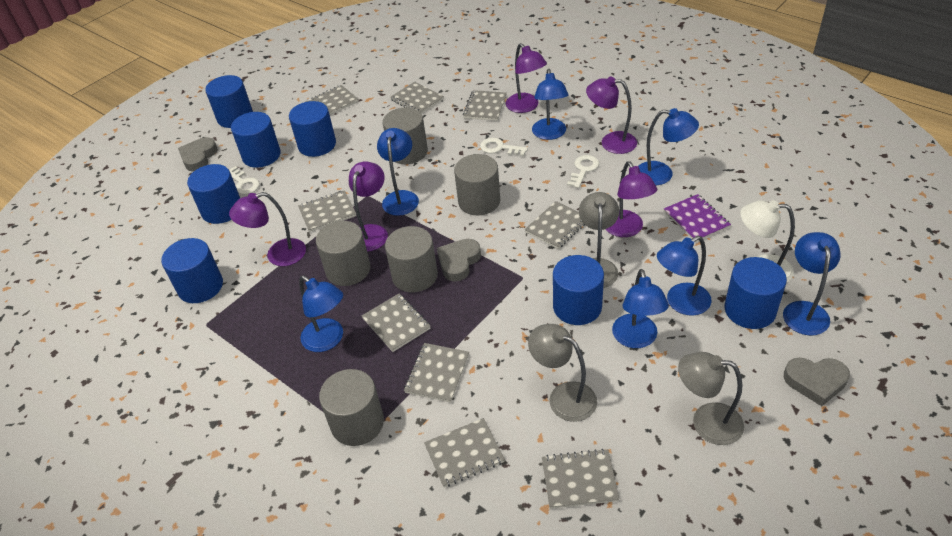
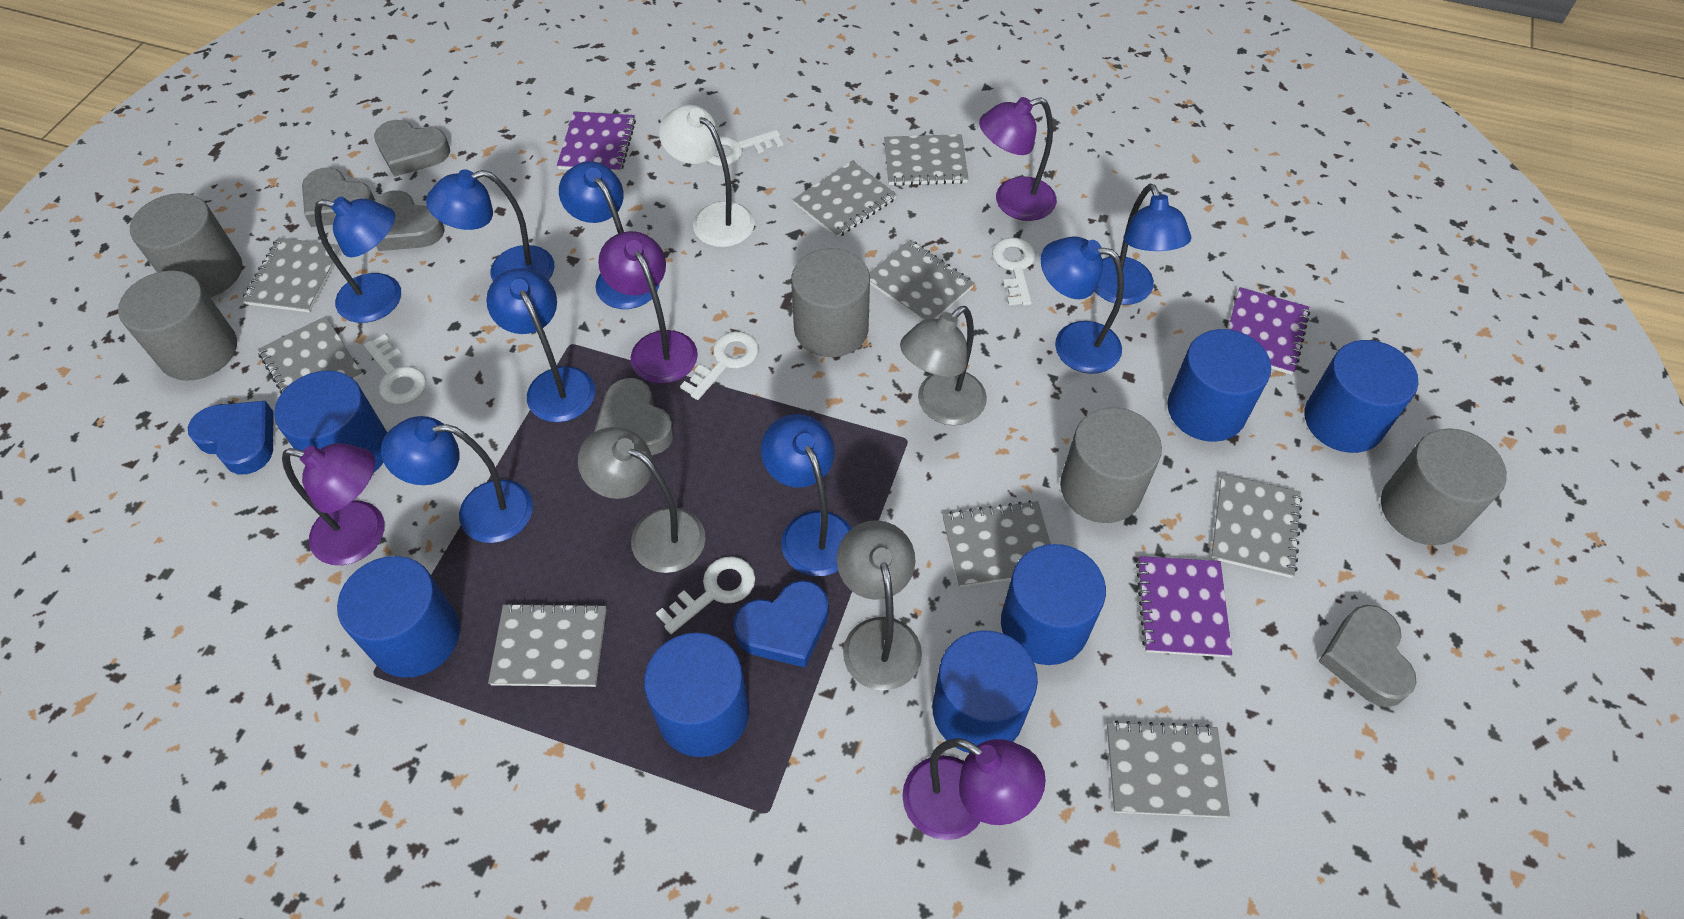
blue heart: 0 -> 2
blue lamp: 7 -> 8
grey heart: 3 -> 5
purple lamp: 5 -> 4
purple notebook: 1 -> 3
white key: 3 -> 5

